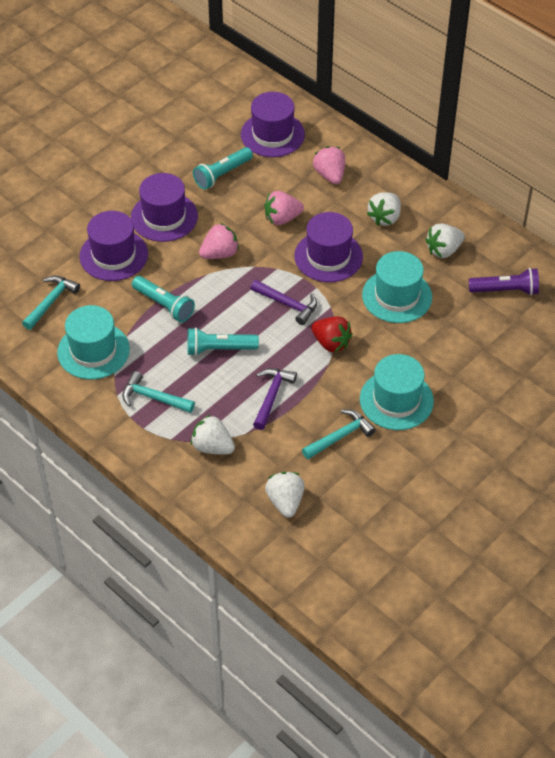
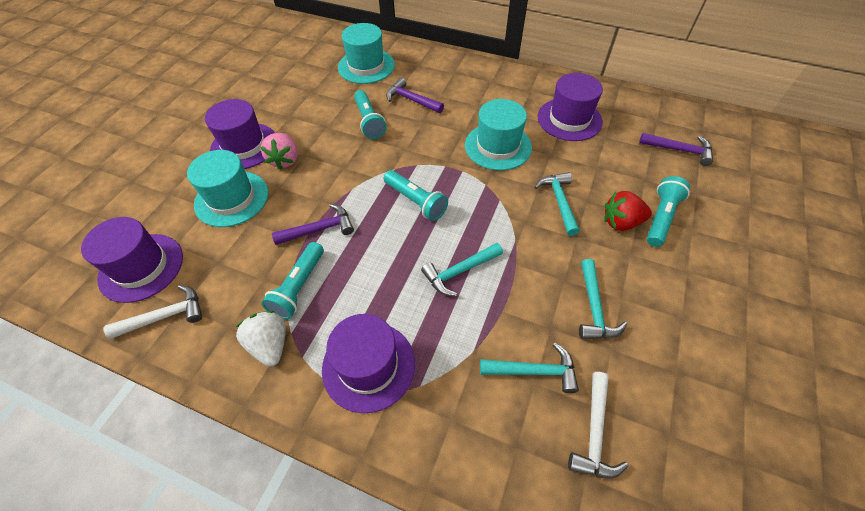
pink strawberry: 3 -> 1
purple flashlight: 1 -> 0
purple hammer: 2 -> 3
turquoise flashlight: 3 -> 4
turquoise hammer: 3 -> 4
white hammer: 0 -> 2
white strawberry: 4 -> 1

